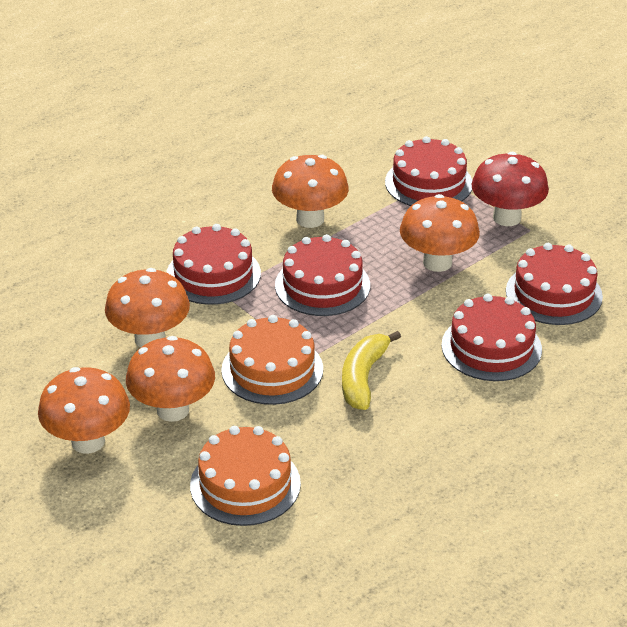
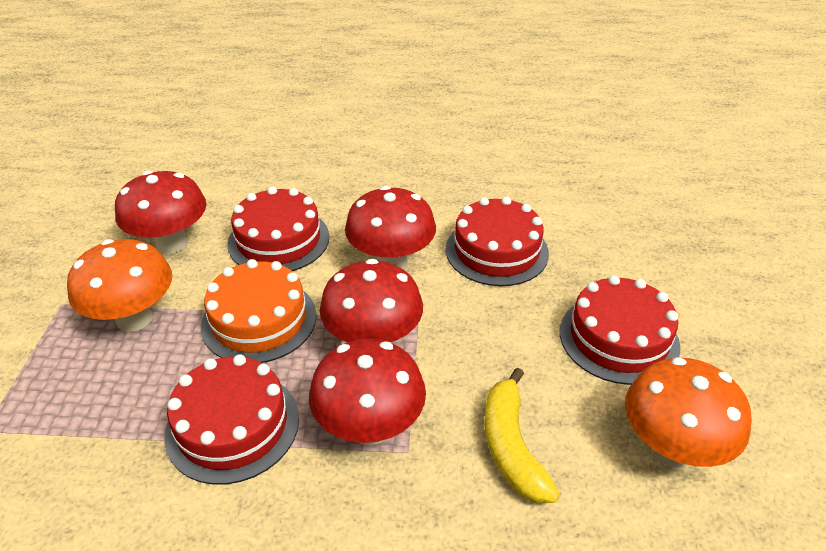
orange cake: 2 -> 1
orange mushroom: 5 -> 2
red cake: 5 -> 4
red mushroom: 1 -> 4

